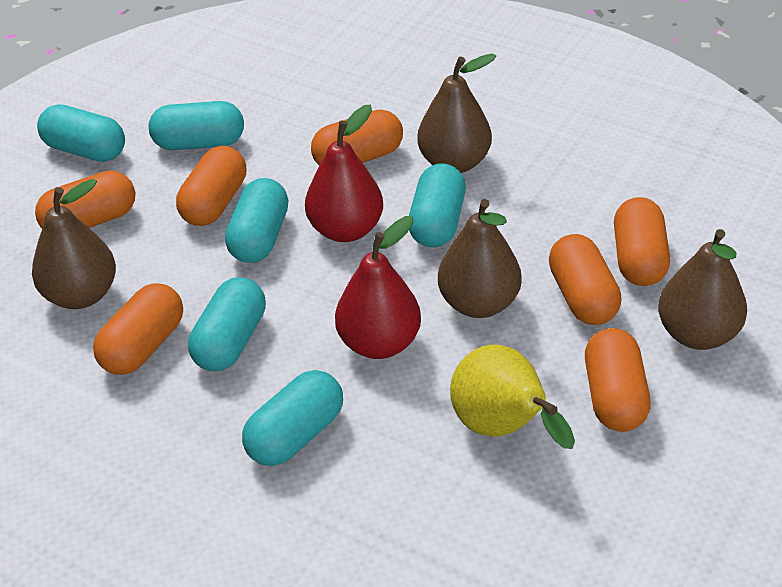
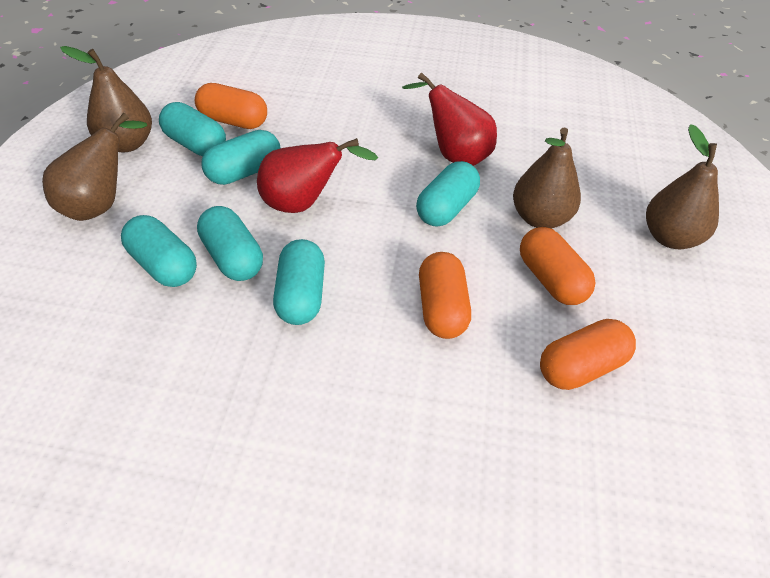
orange capsule: 7 -> 4
yellow pear: 1 -> 0

